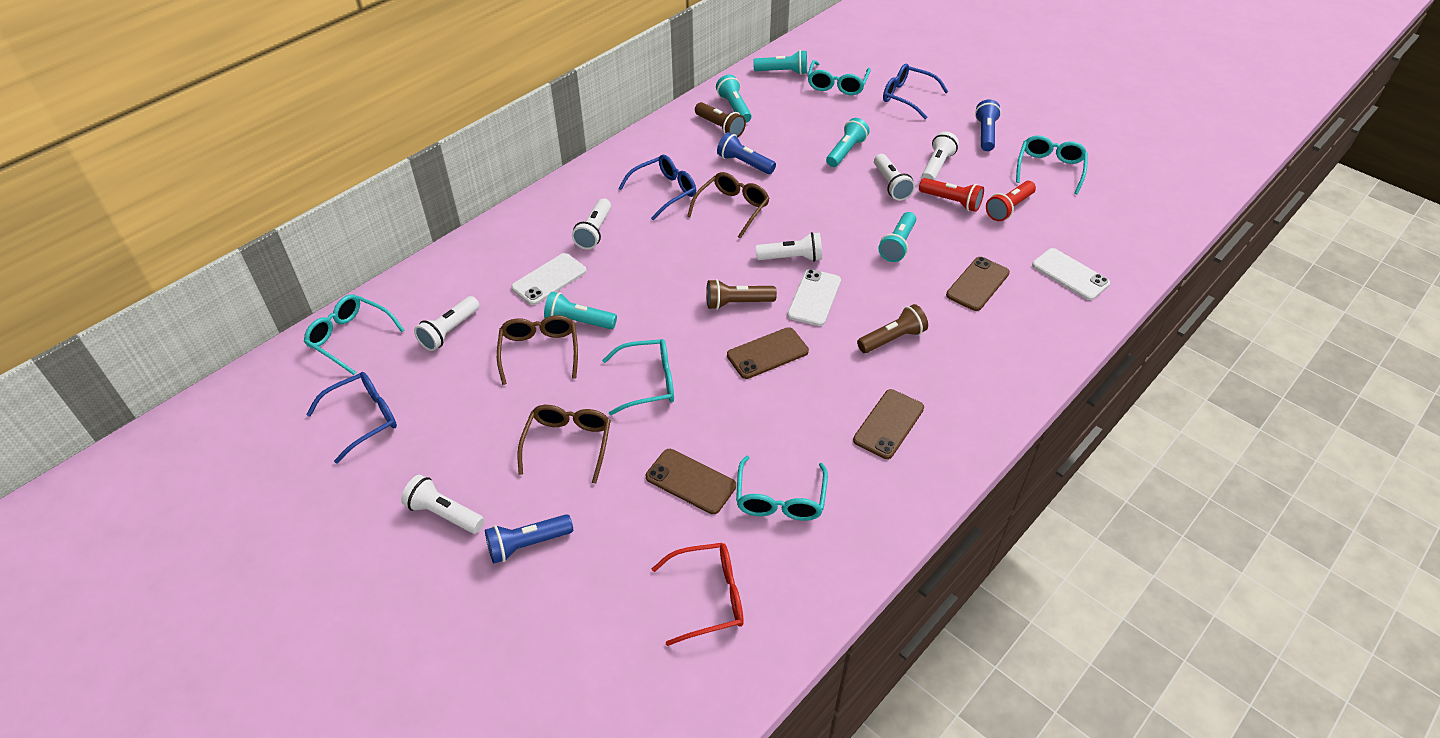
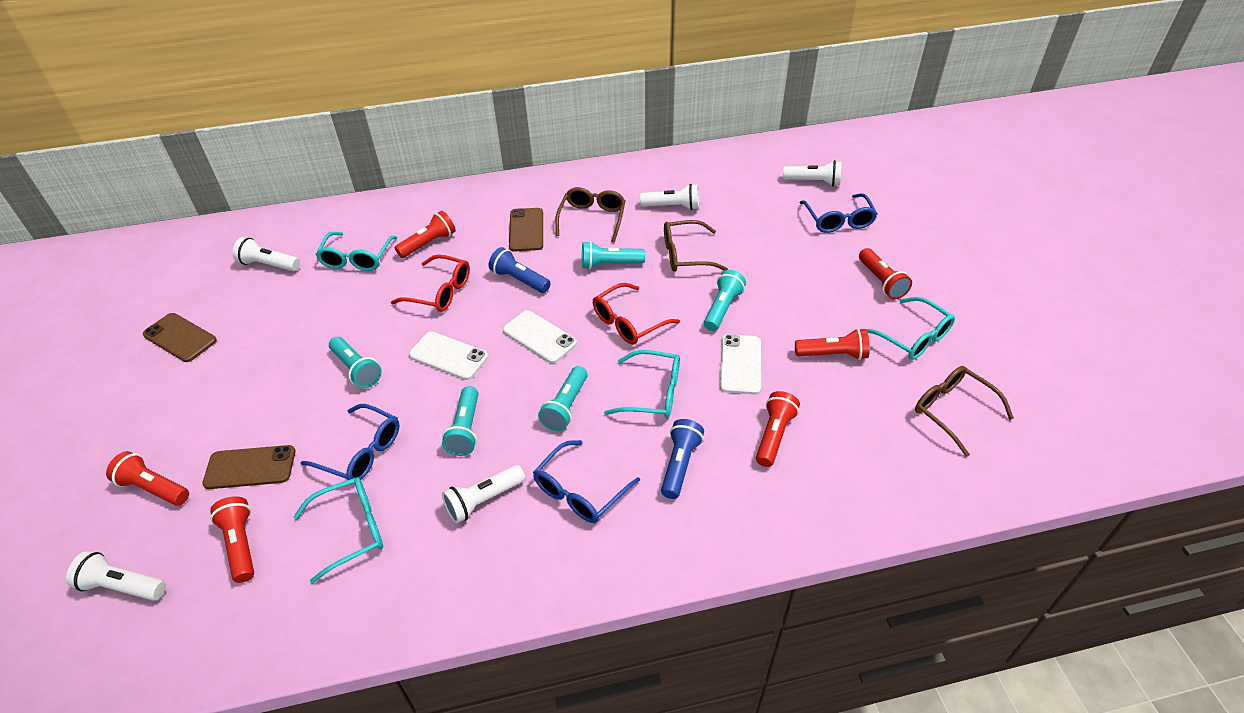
blue flashlight: 3 -> 2
brown flashlight: 3 -> 0
brown phone: 4 -> 3
red flashlight: 2 -> 6
red glasses: 1 -> 2
turquoise glasses: 5 -> 4
white flashlight: 6 -> 5

